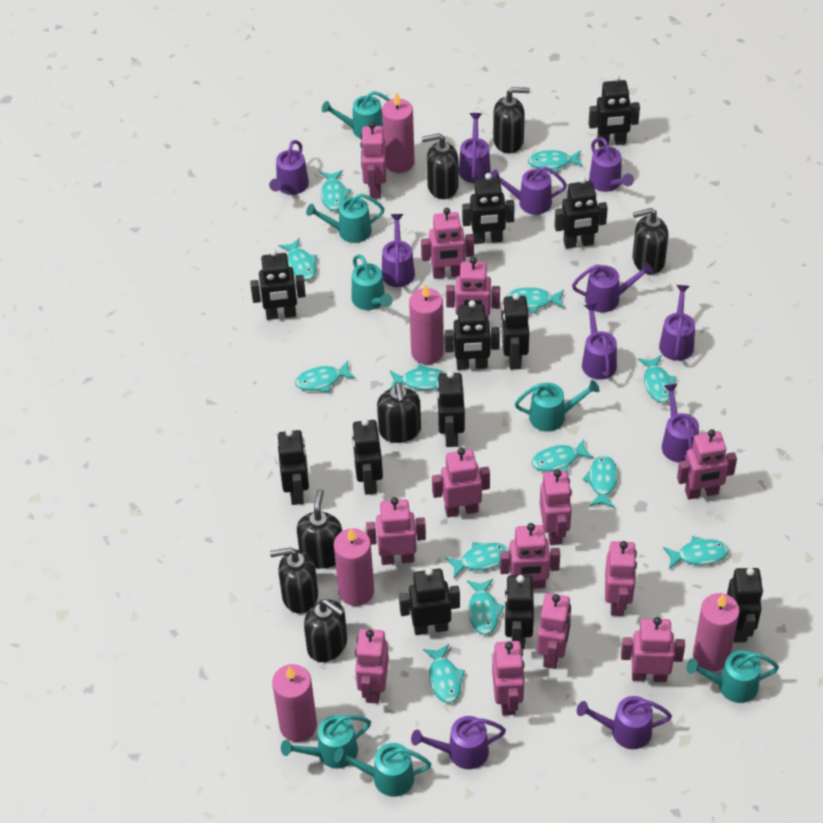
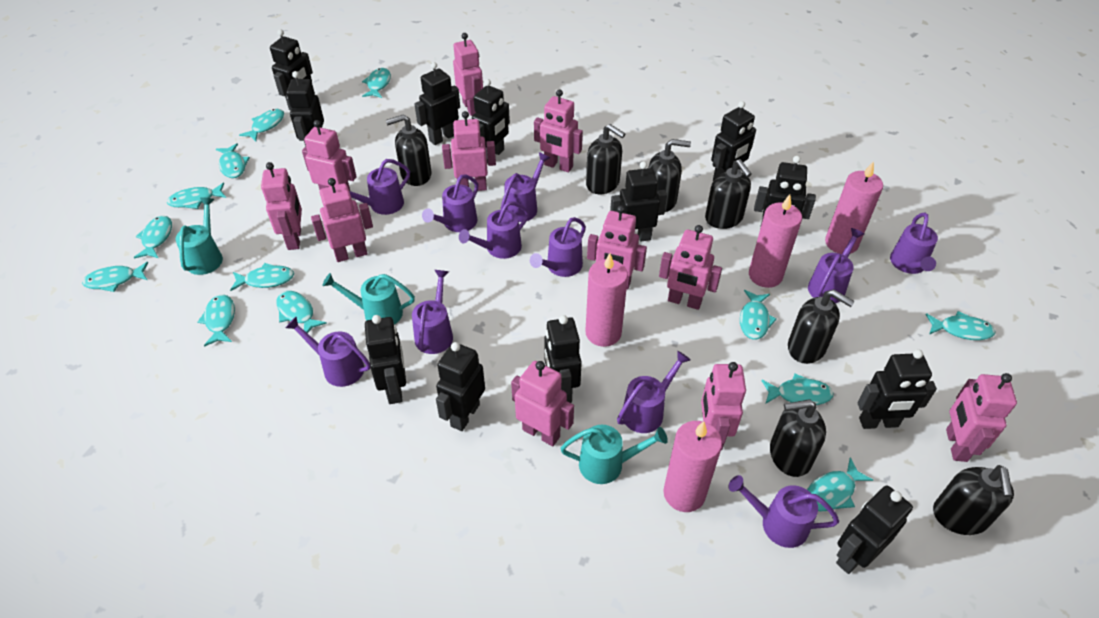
pink candle: 5 -> 4
pink robot: 13 -> 11
turquoise watering can: 7 -> 3

